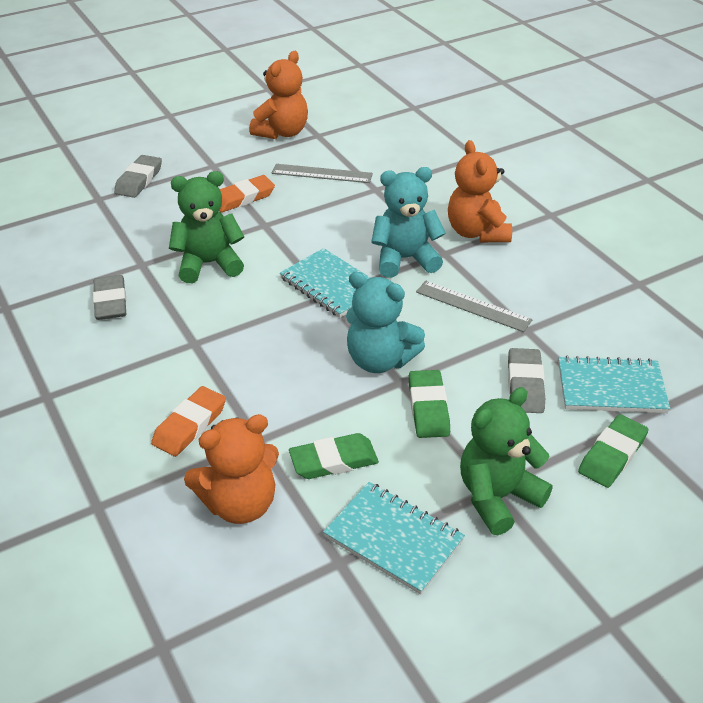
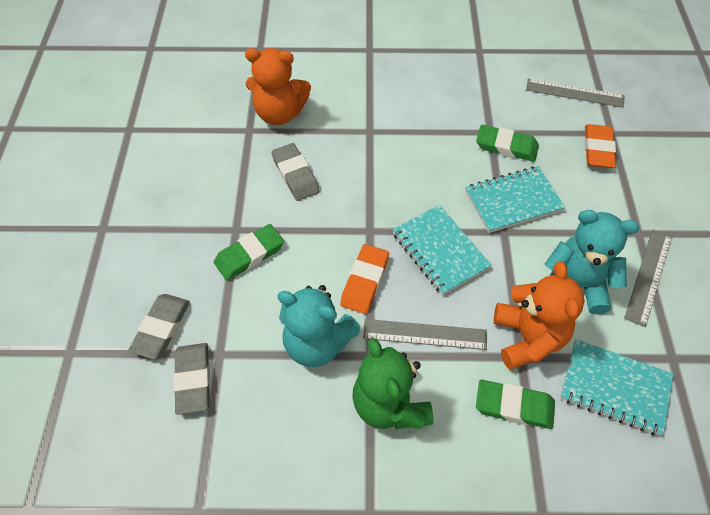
green teddy bear: 2 -> 1
grey ruler: 2 -> 3
orange teddy bear: 3 -> 2

